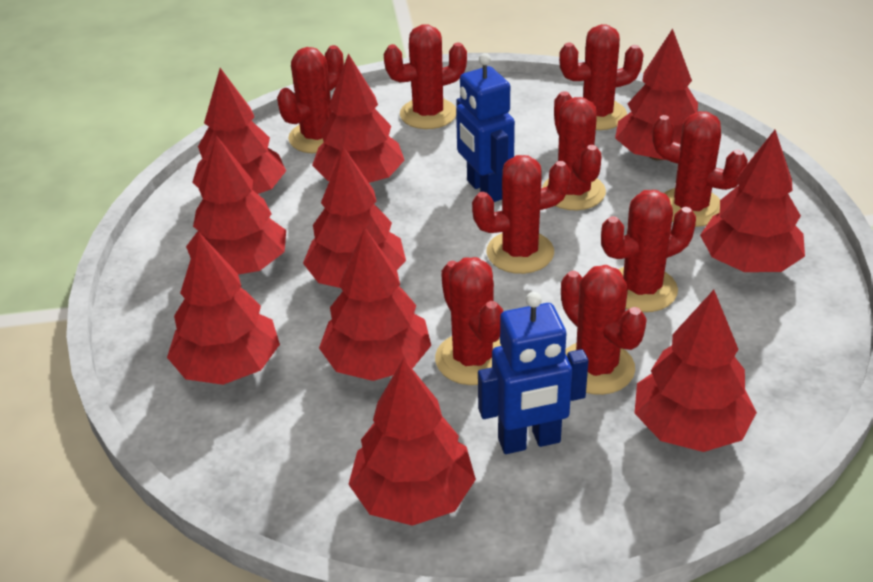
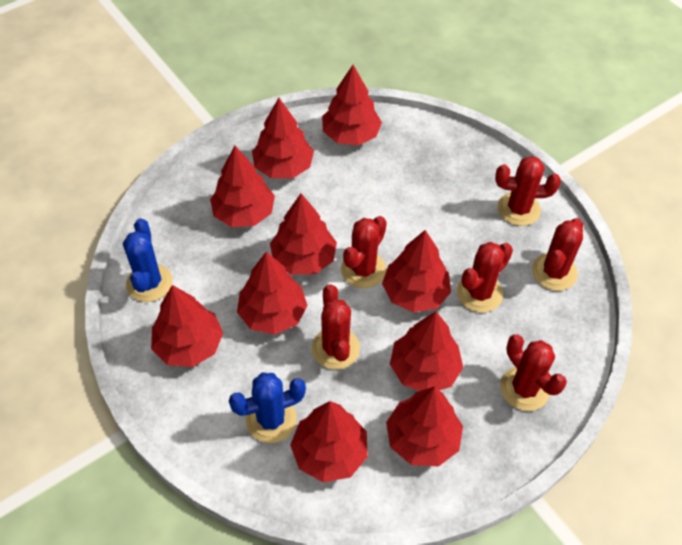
blue cactus: 0 -> 2
blue robot: 2 -> 0
red cactus: 9 -> 6

